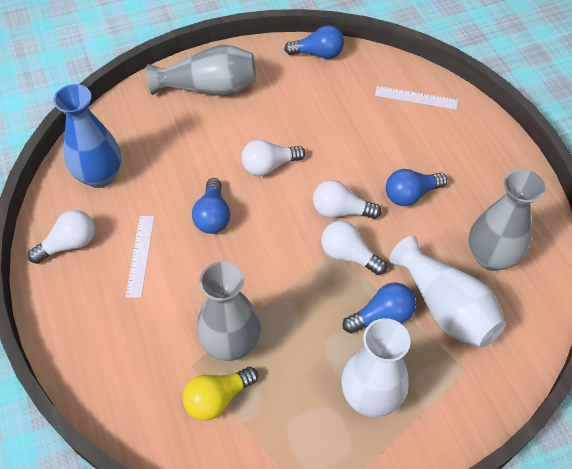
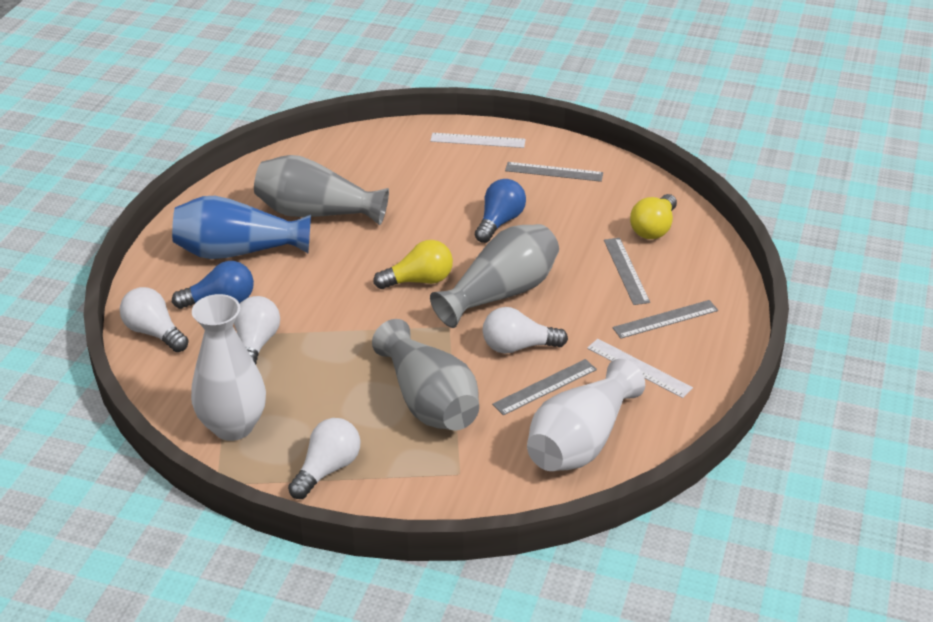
blue light bulb: 4 -> 2
grey ruler: 0 -> 4
yellow light bulb: 1 -> 2

